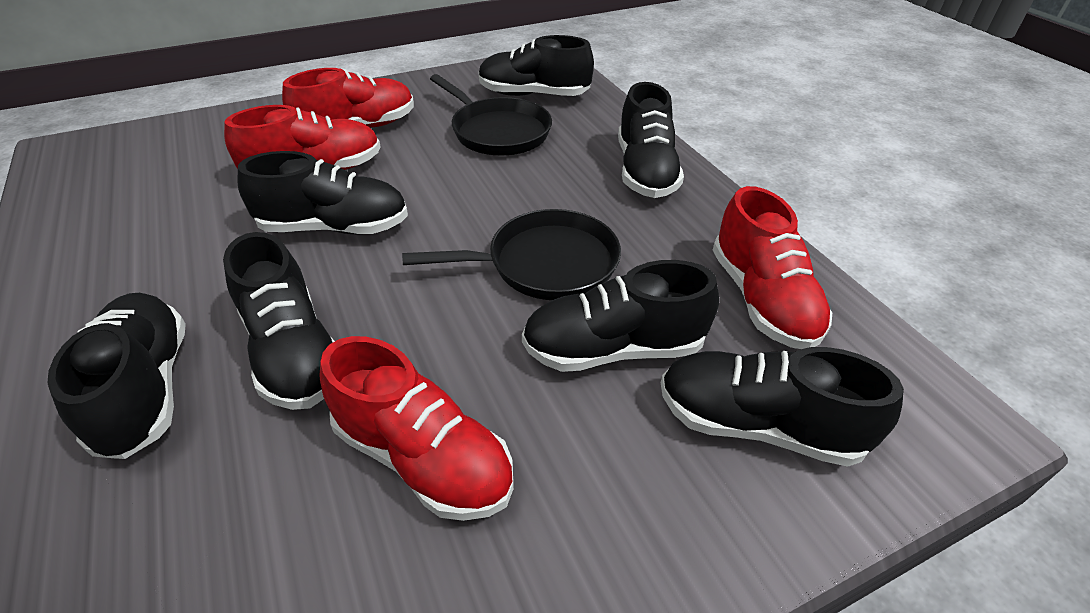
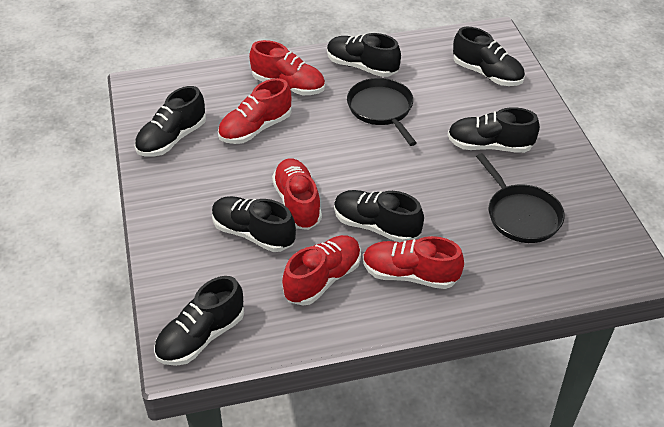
red shoe: 4 -> 5

